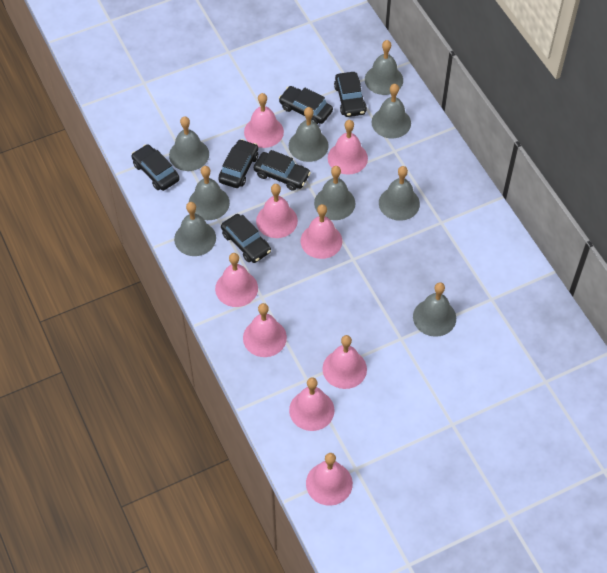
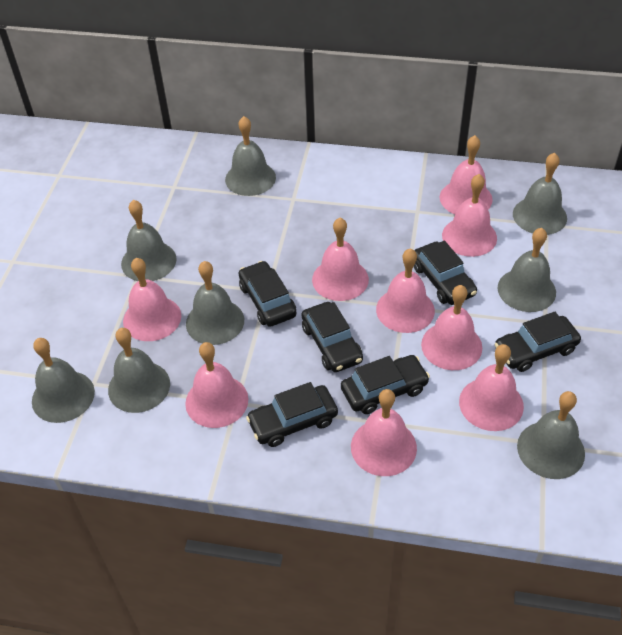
grey bell: 9 -> 8

